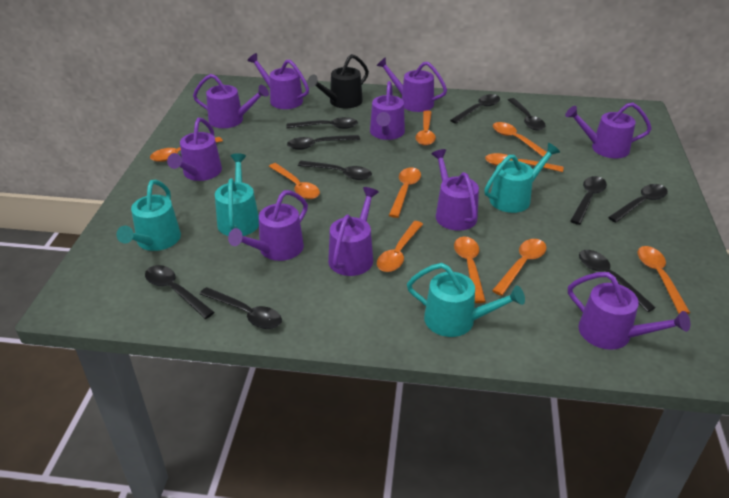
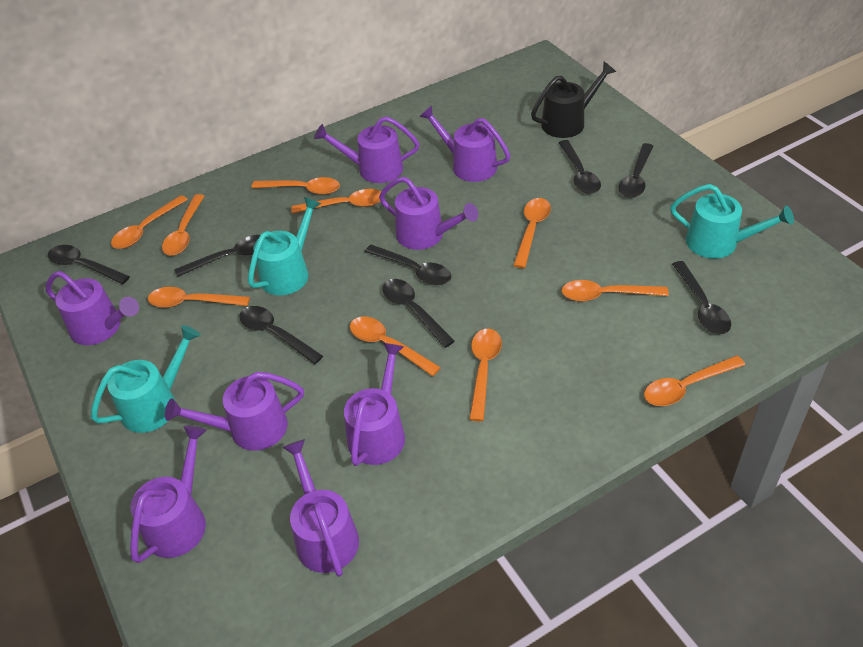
black spoon: 10 -> 8
purple watering can: 10 -> 8
turquoise watering can: 4 -> 3

